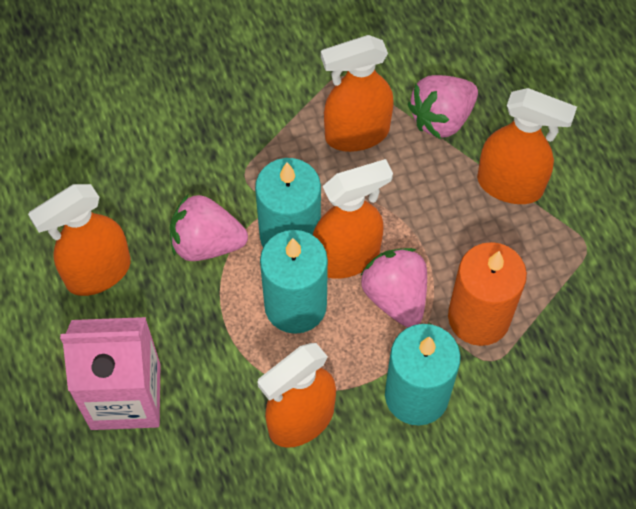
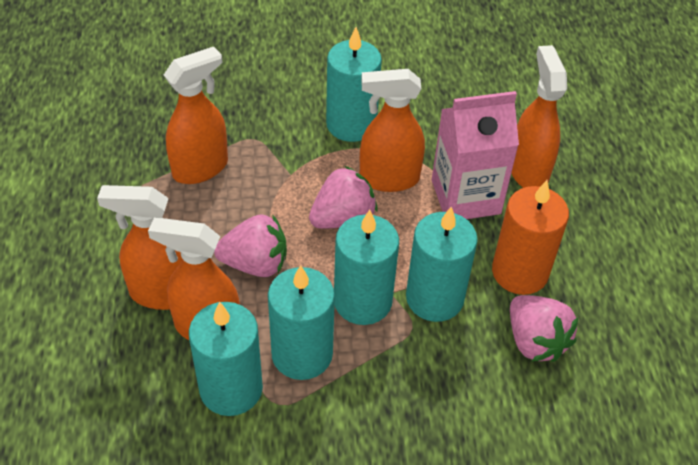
turquoise candle: 3 -> 5

